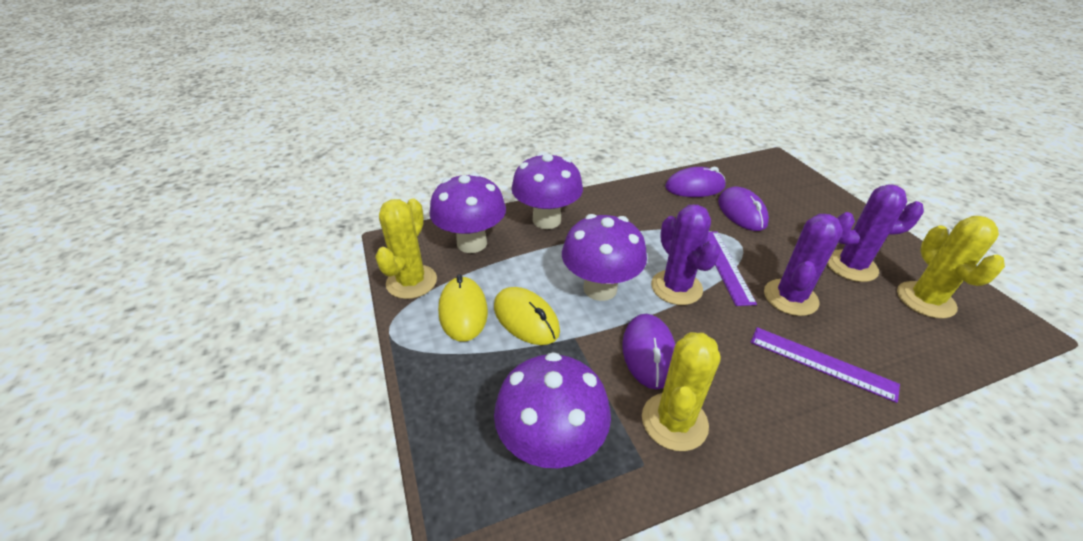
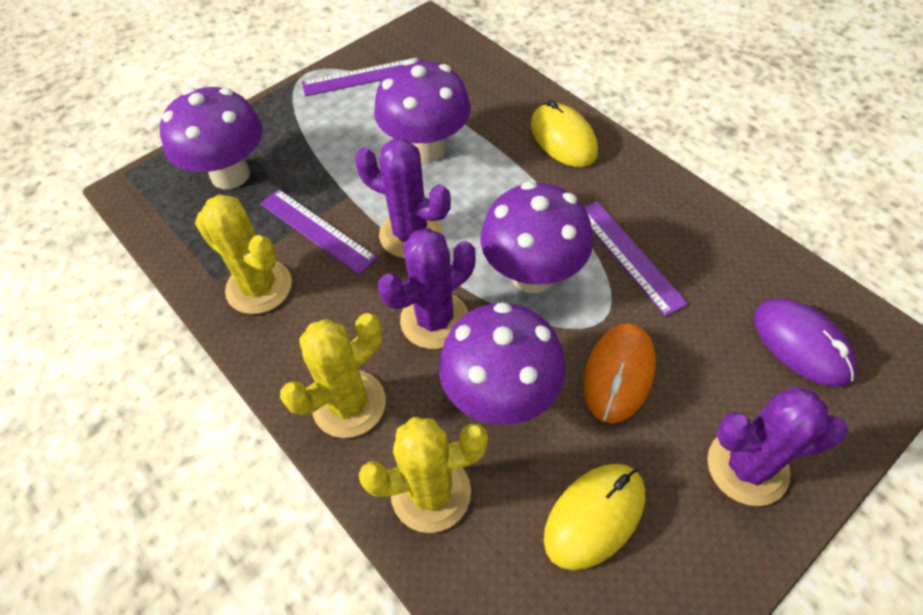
orange mouse: 0 -> 1
purple mouse: 3 -> 1
purple ruler: 2 -> 3

